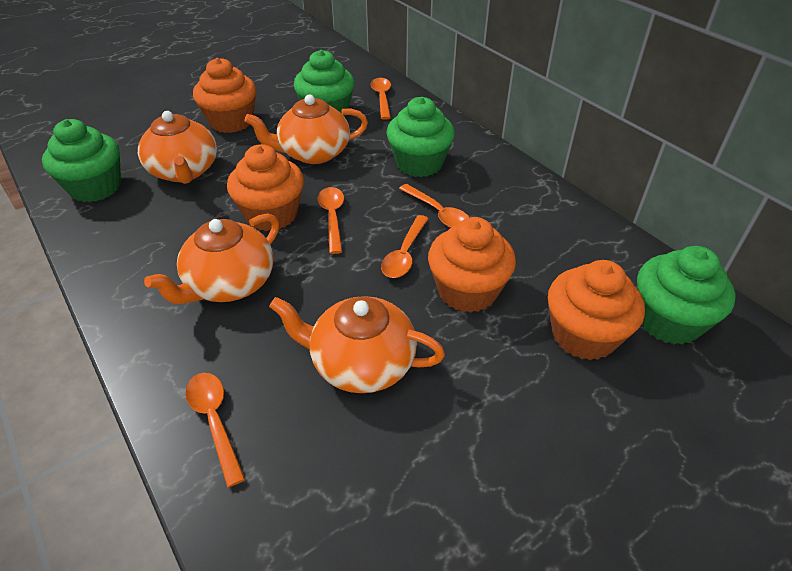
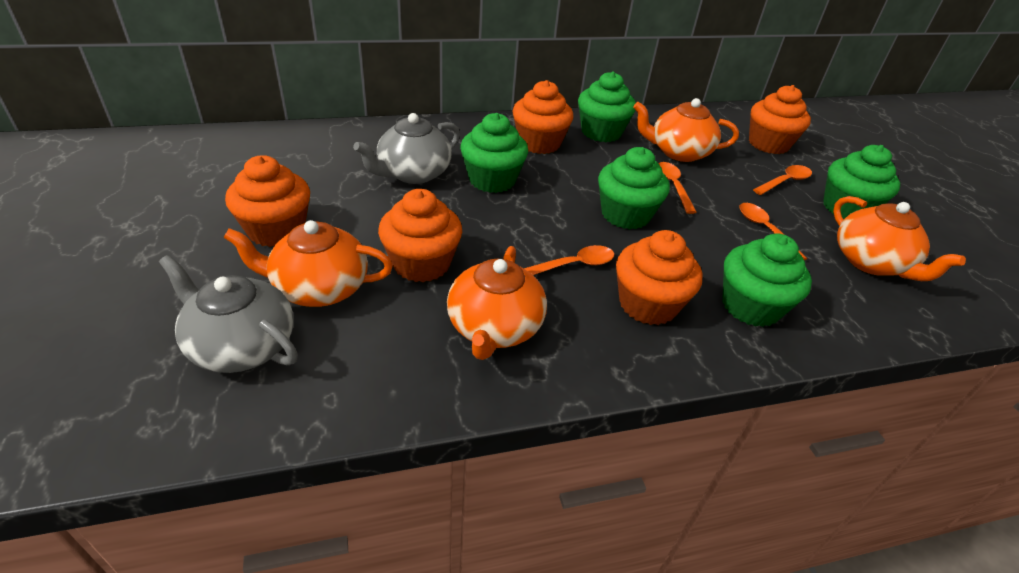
green cupcake: 4 -> 5
grey teapot: 0 -> 2
orange cupcake: 4 -> 5
orange spoon: 5 -> 4

